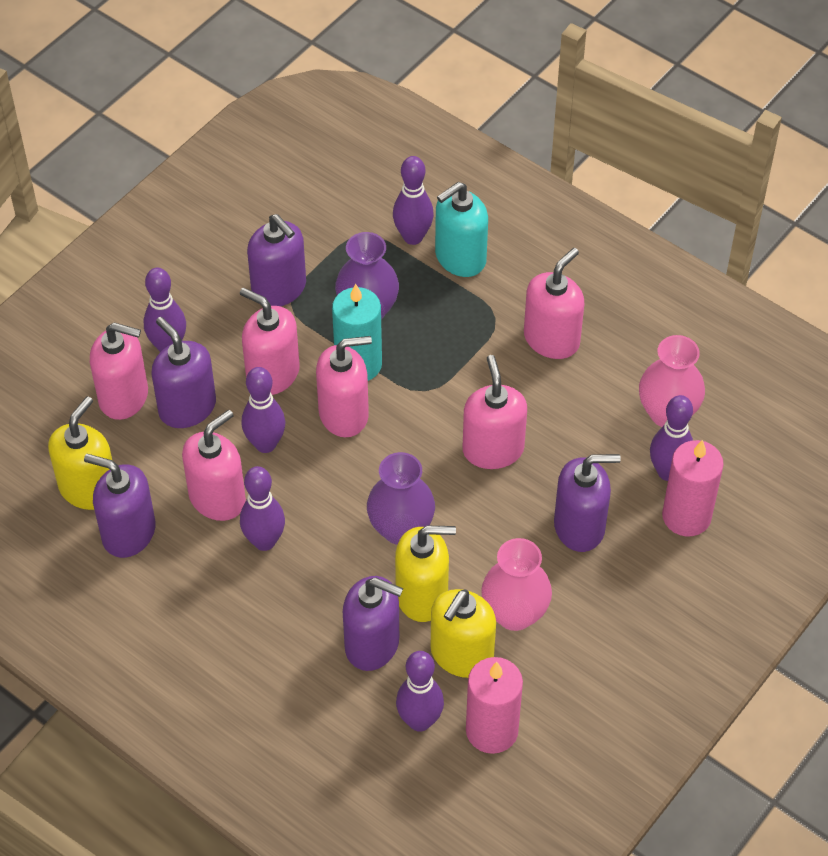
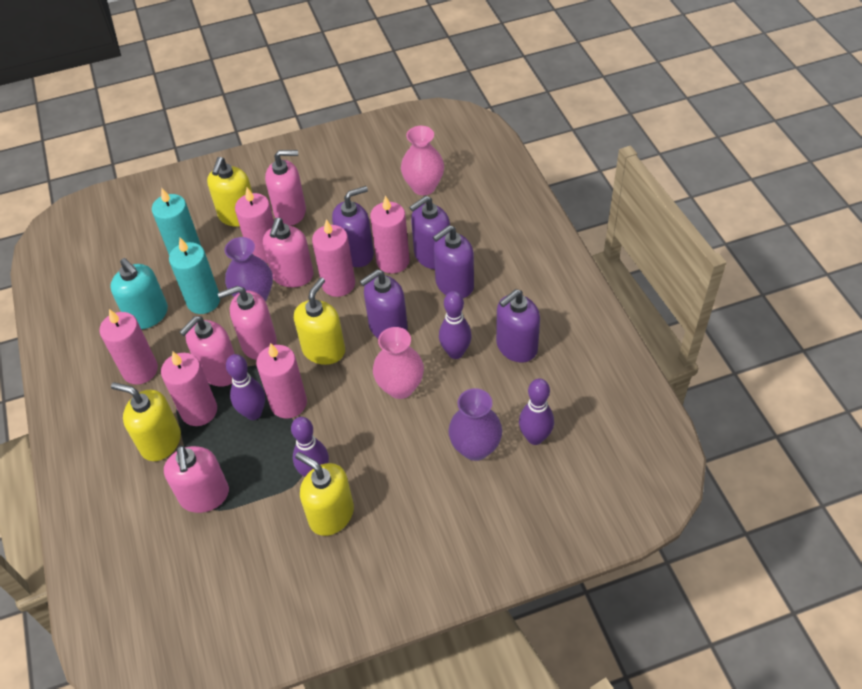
pink candle: 2 -> 6
pink soap dispenser: 6 -> 5
purple bowling pin: 6 -> 4
turquoise candle: 1 -> 2
yellow soap dispenser: 3 -> 4

